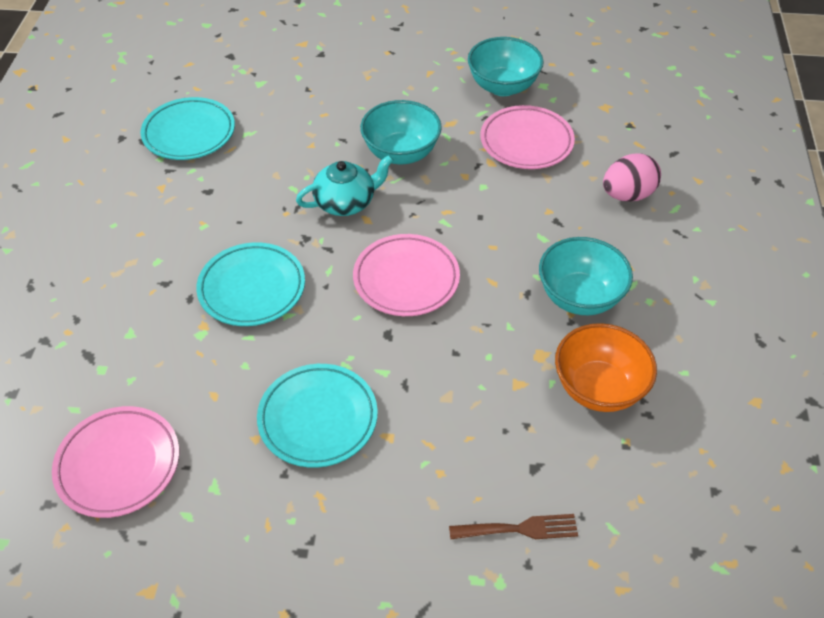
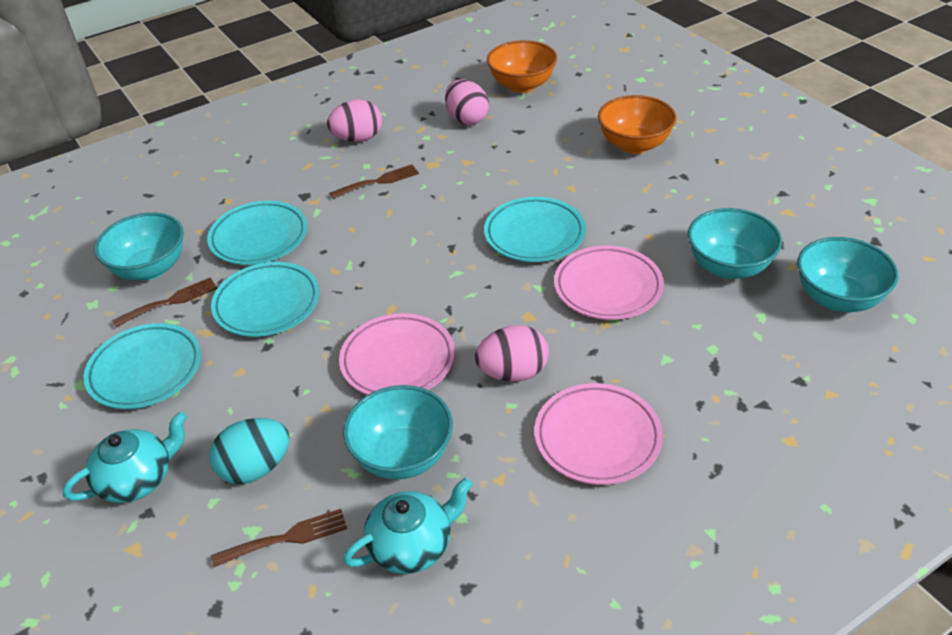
brown fork: 1 -> 3
orange bowl: 1 -> 2
pink egg: 1 -> 3
turquoise bowl: 3 -> 4
turquoise egg: 0 -> 1
turquoise plate: 3 -> 4
turquoise teapot: 1 -> 2

